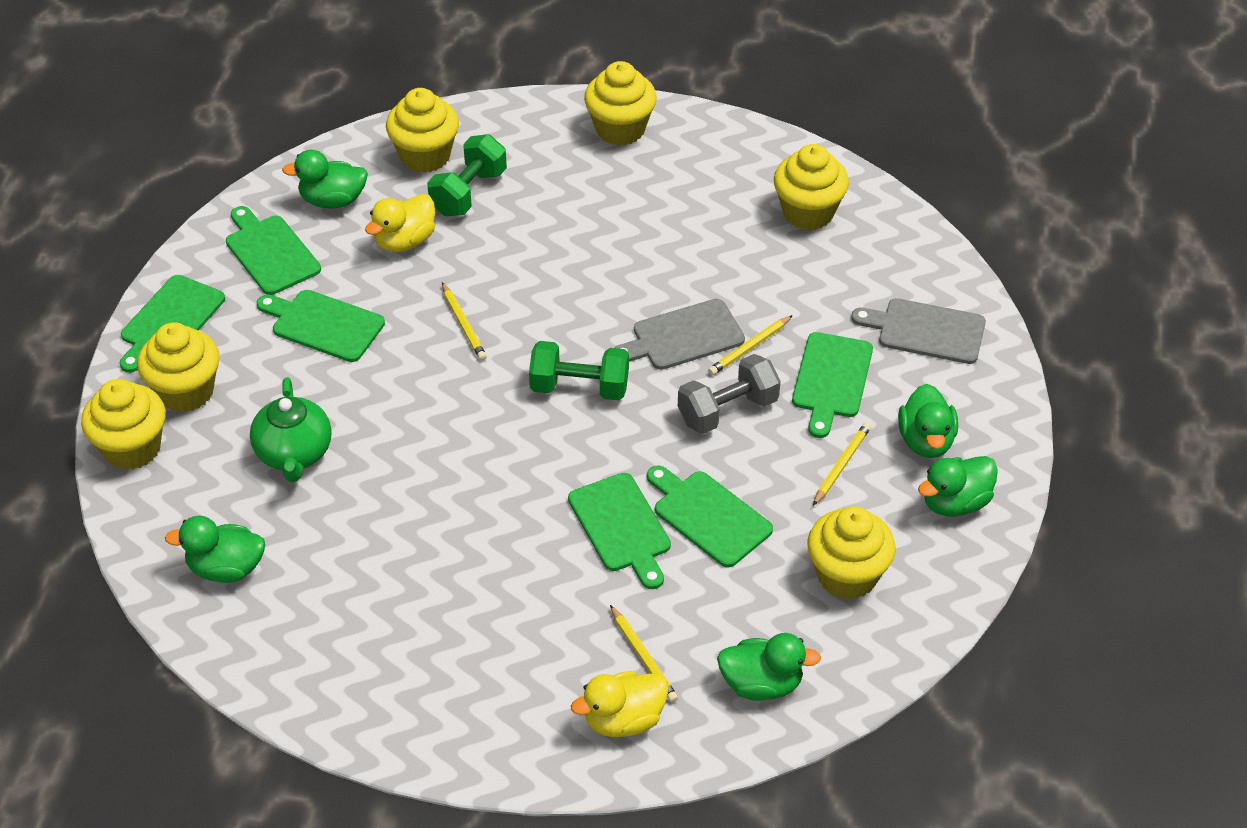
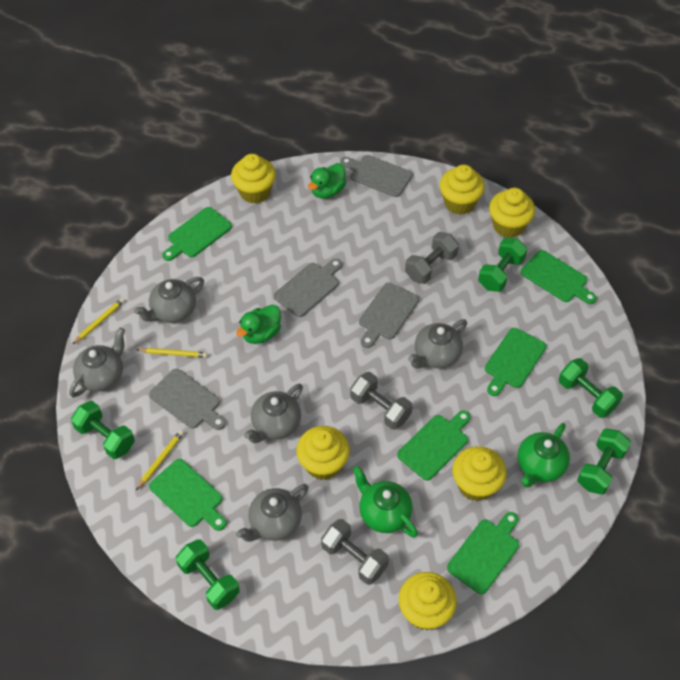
green duck: 5 -> 2
green dumbbell: 2 -> 5
green teapot: 1 -> 2
grey cutting board: 2 -> 4
grey dumbbell: 1 -> 3
grey teapot: 0 -> 5
yellow duck: 2 -> 0
yellow pencil: 4 -> 3

